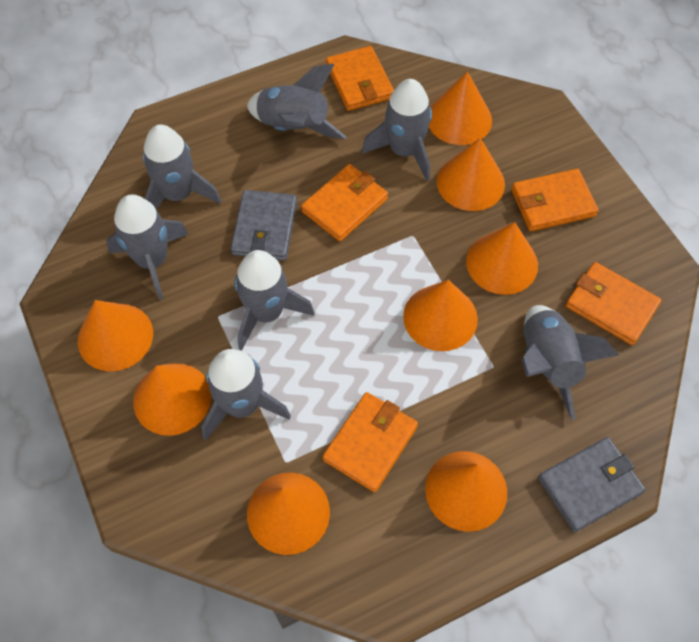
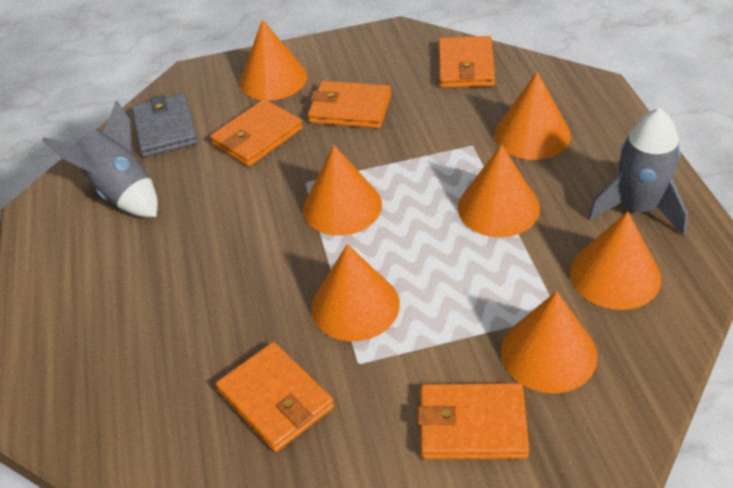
grey rocket: 7 -> 2
grey wallet: 2 -> 1
orange cone: 8 -> 7

